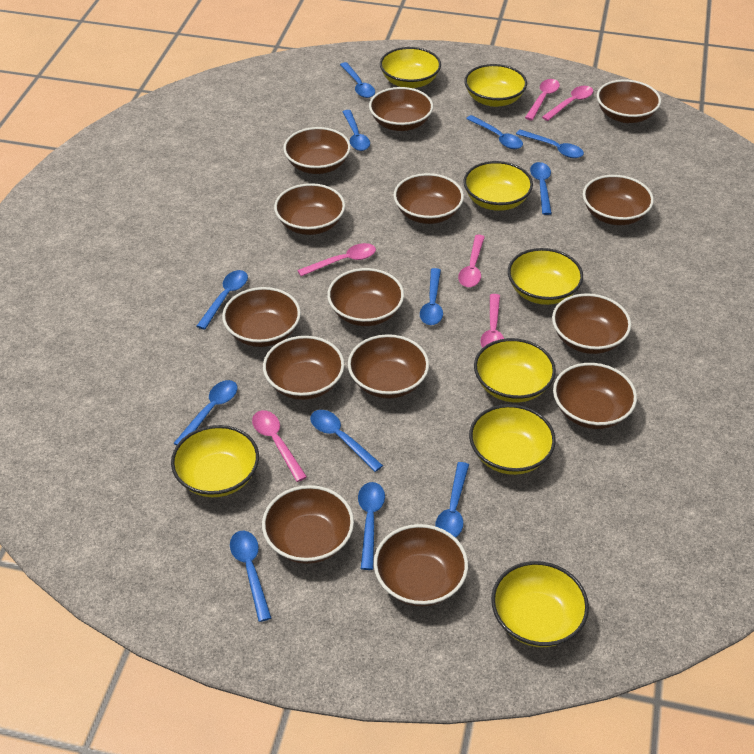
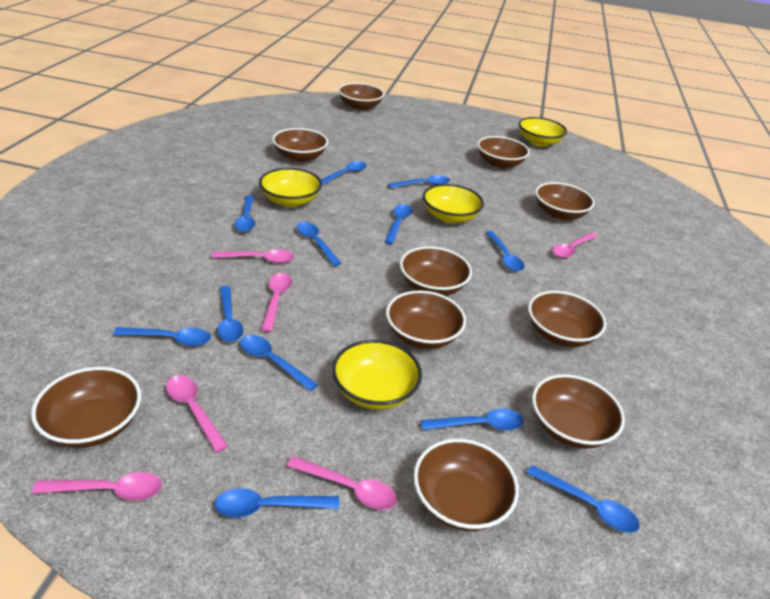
brown bowl: 14 -> 10
yellow bowl: 8 -> 4

